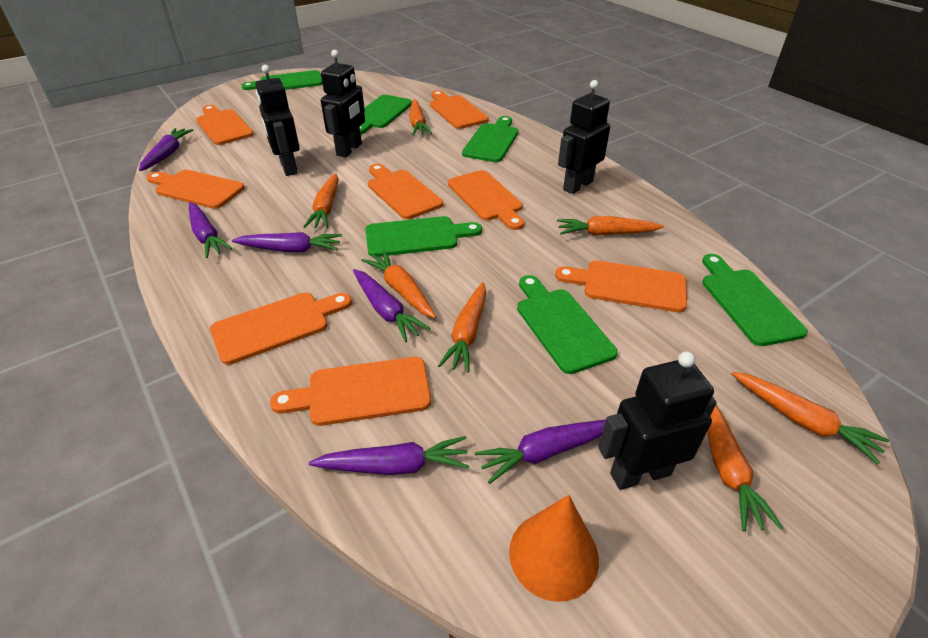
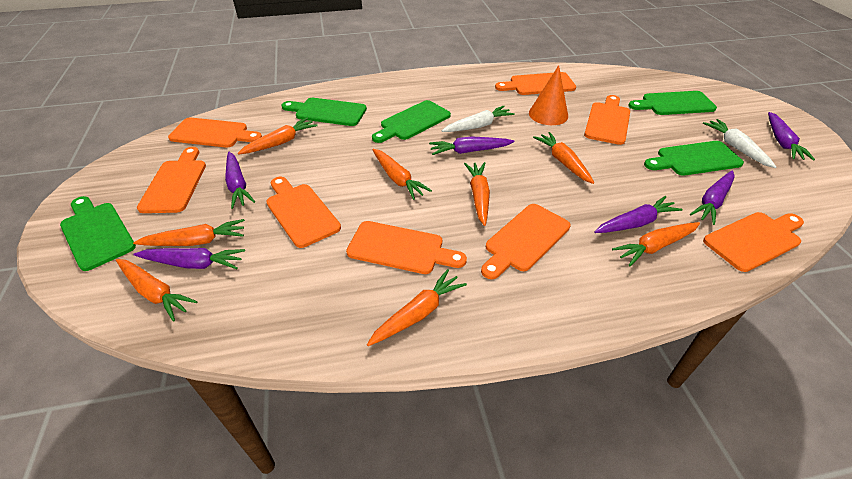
black robot: 4 -> 0
green cutting board: 6 -> 5
orange carrot: 7 -> 8
white carrot: 0 -> 2

